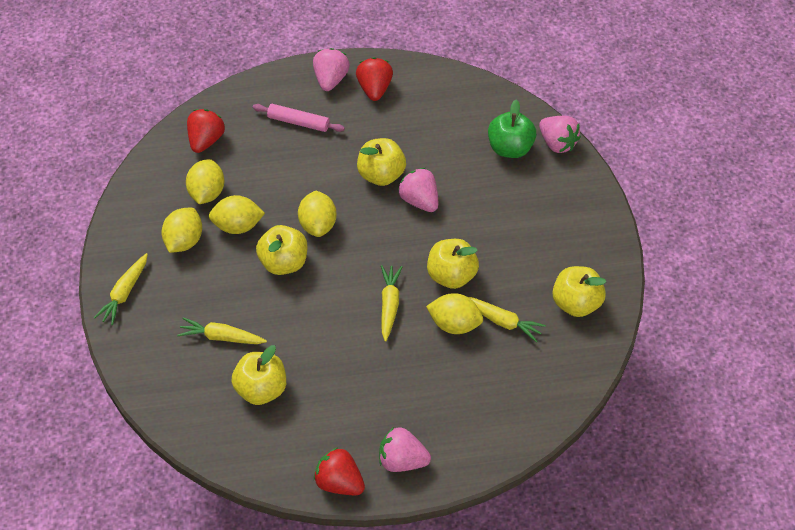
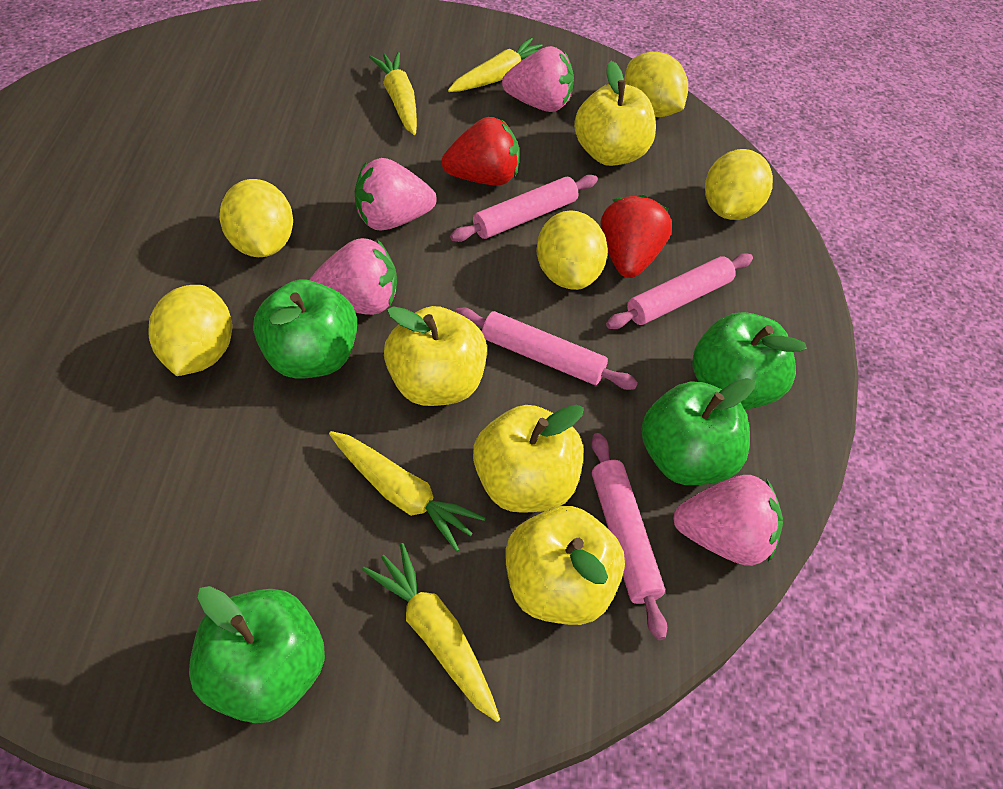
green apple: 1 -> 4
pink rolling pin: 1 -> 4
red strawberry: 3 -> 2
yellow apple: 5 -> 4

